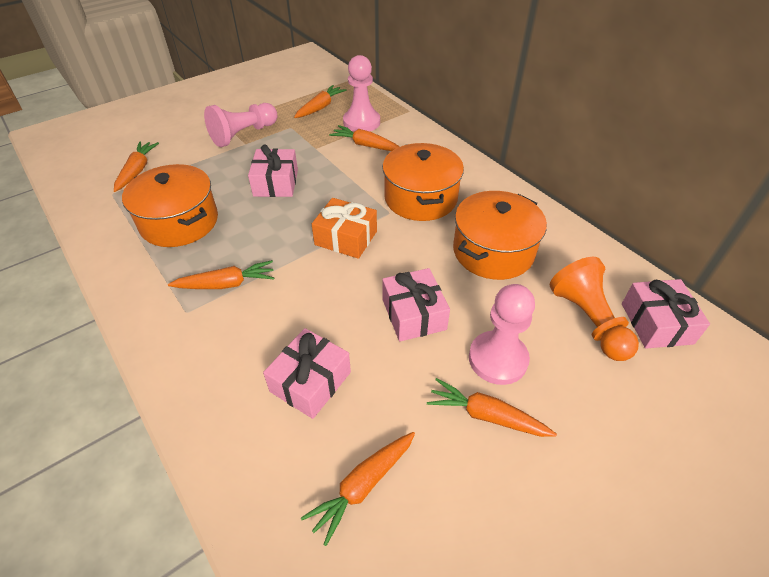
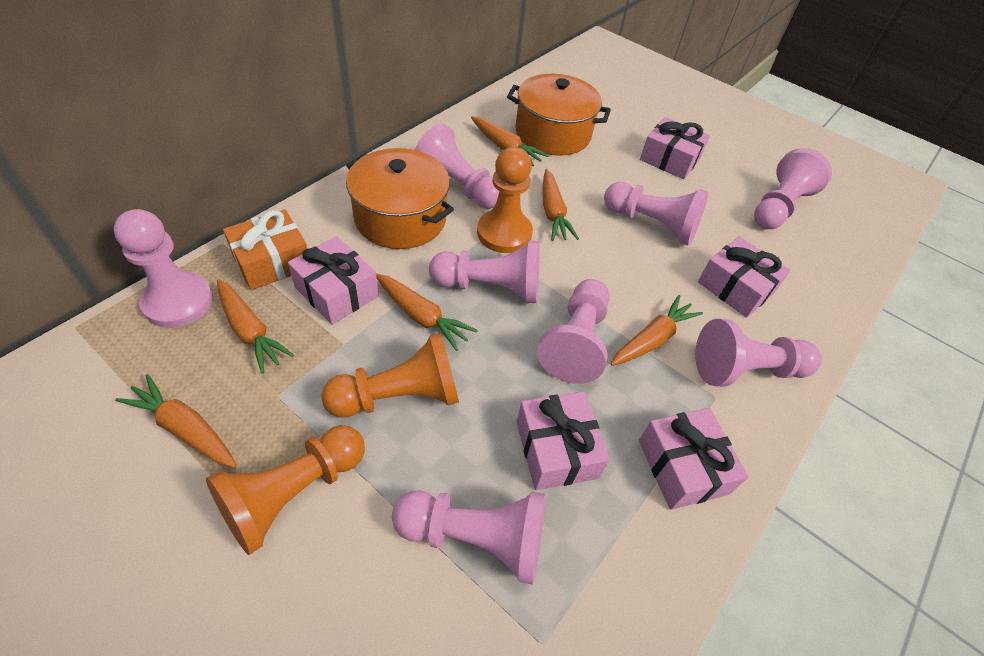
orange pawn: 1 -> 3
orange pot: 3 -> 2
pink gift: 4 -> 5
pink pawn: 3 -> 8

